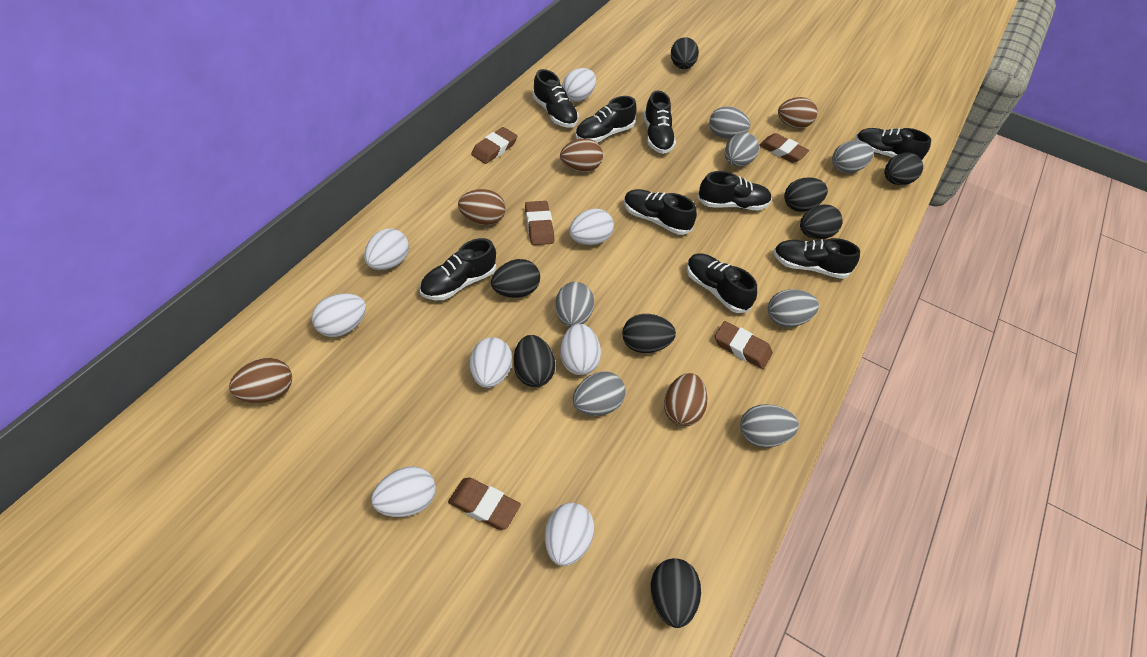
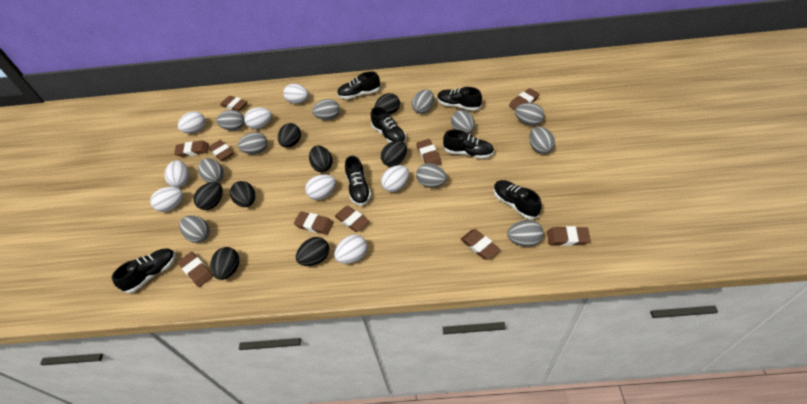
black shoe: 9 -> 7
brown egg: 5 -> 0
brown eraser: 5 -> 10
grey egg: 7 -> 11

